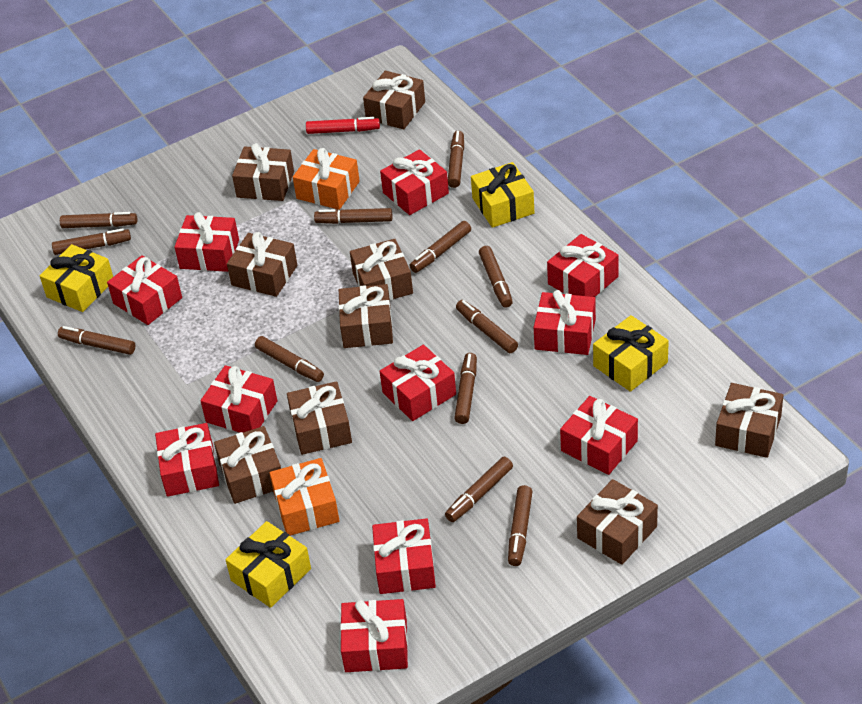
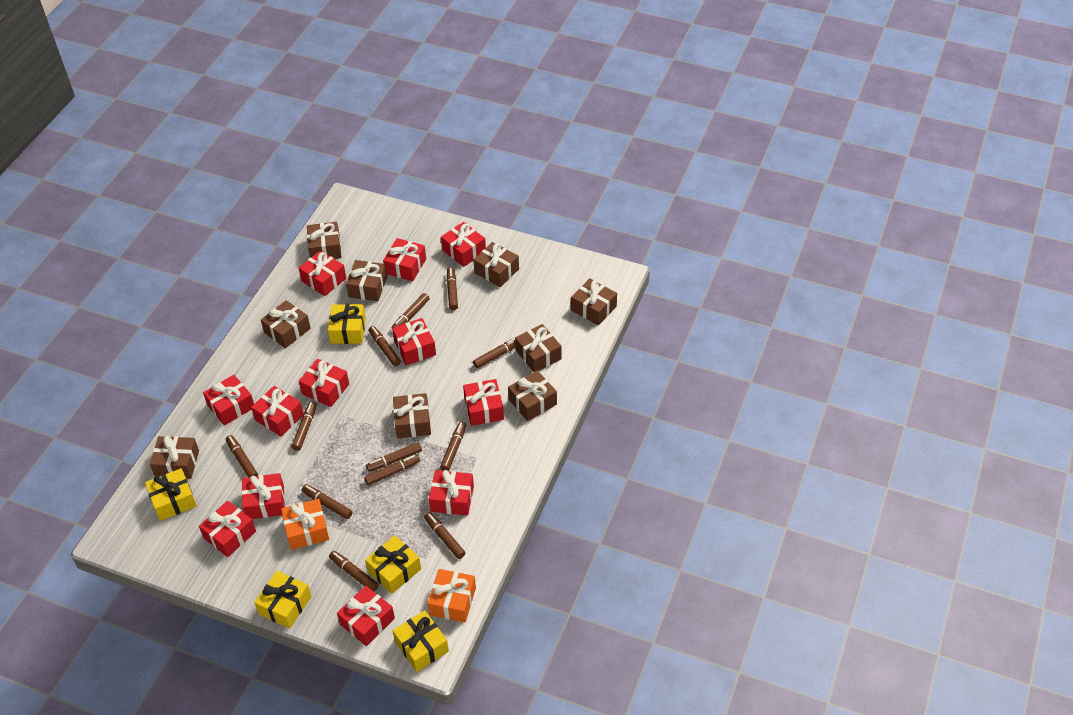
red gift: 11 -> 12
red marker: 1 -> 0
yellow gift: 4 -> 5

